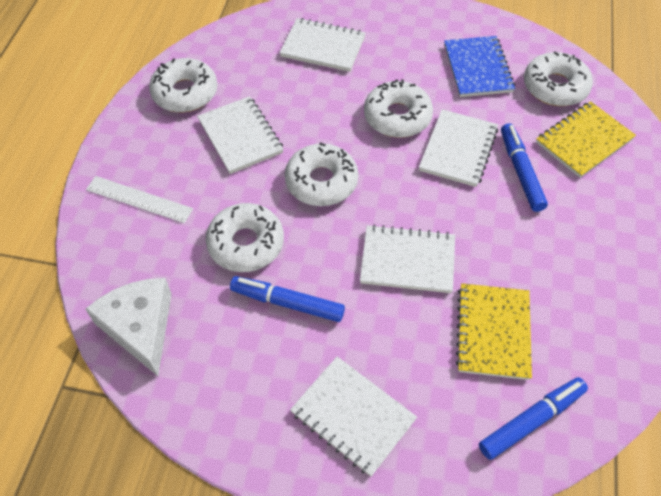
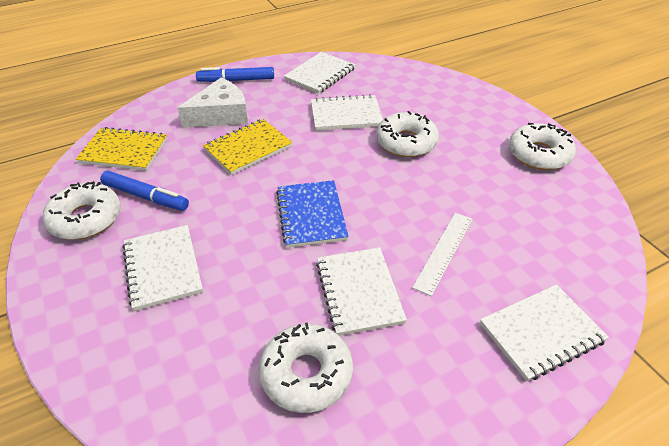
blue marker: 3 -> 2
white donut: 5 -> 4

